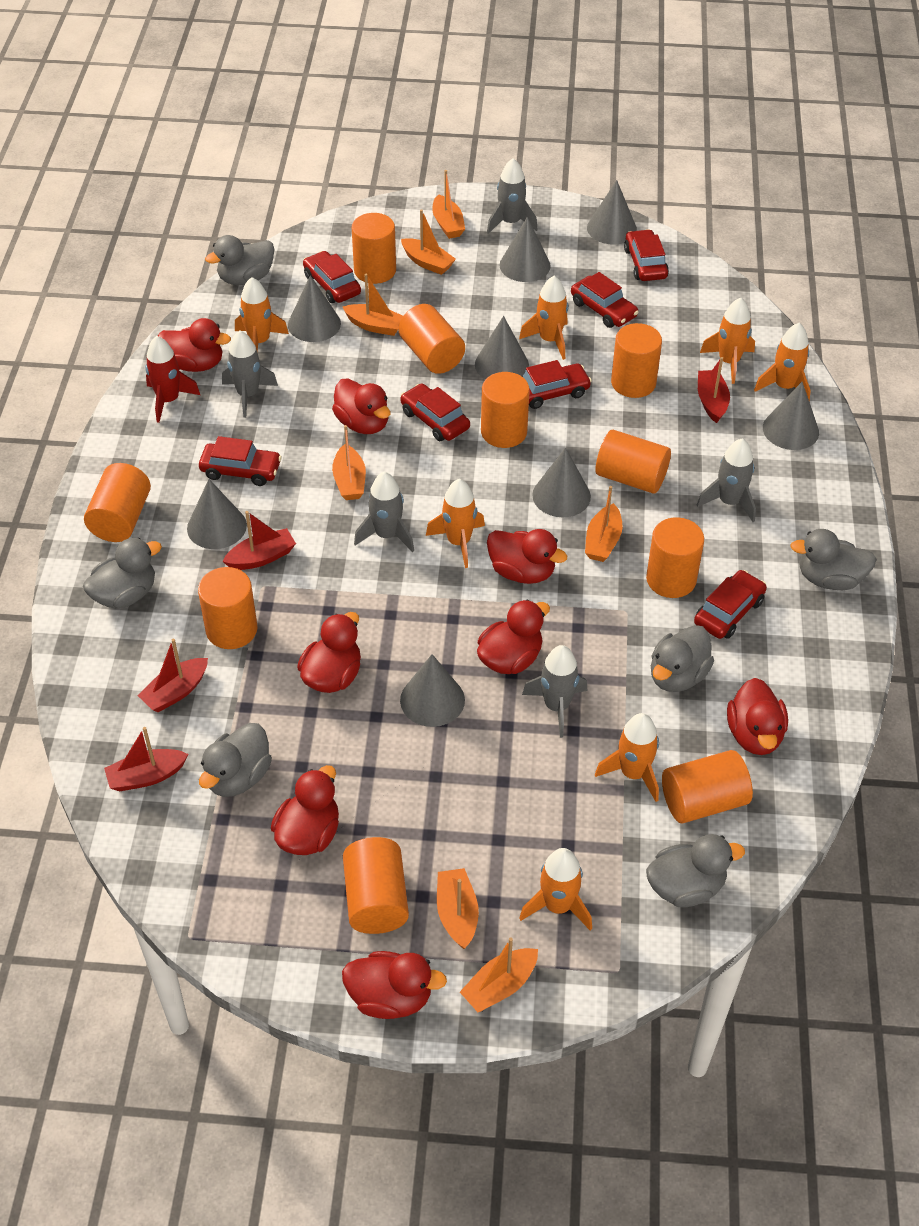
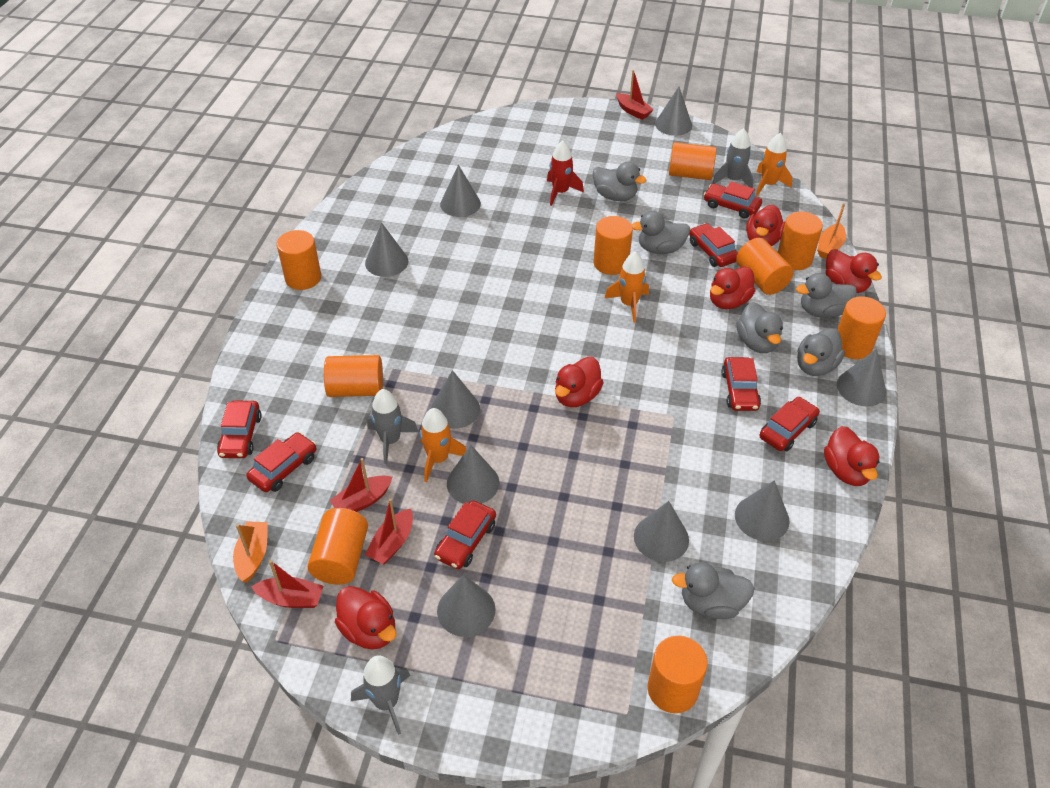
grey cone: 8 -> 9
grey rocket: 5 -> 3
orange boat: 7 -> 2
orange cylinder: 10 -> 9
orange rocket: 7 -> 3
red duck: 8 -> 6

